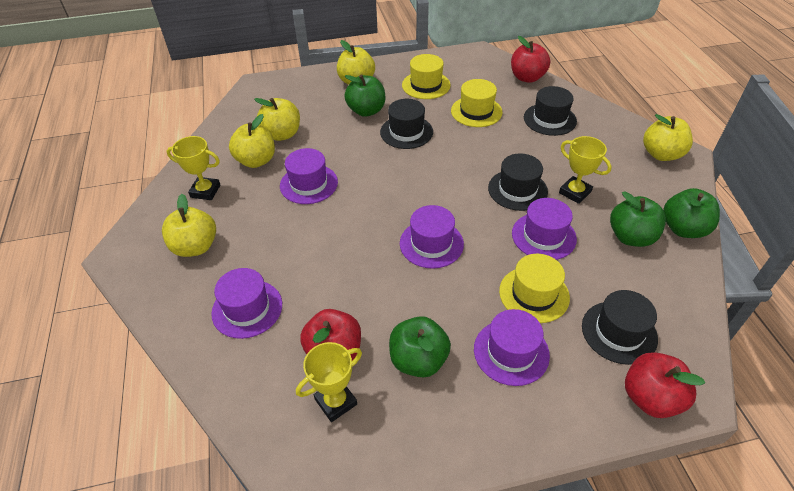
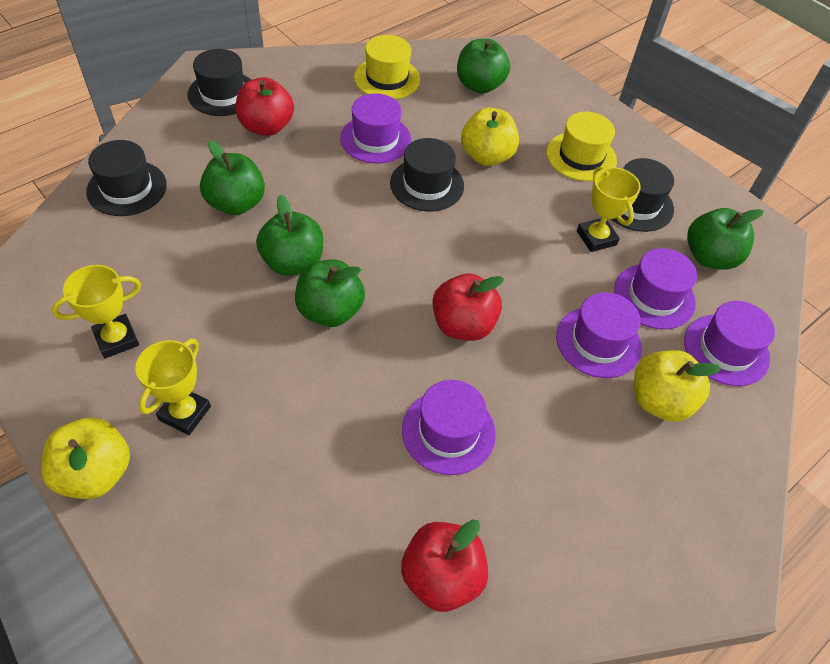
green apple: 4 -> 5
yellow apple: 5 -> 3
yellow hat: 3 -> 2

